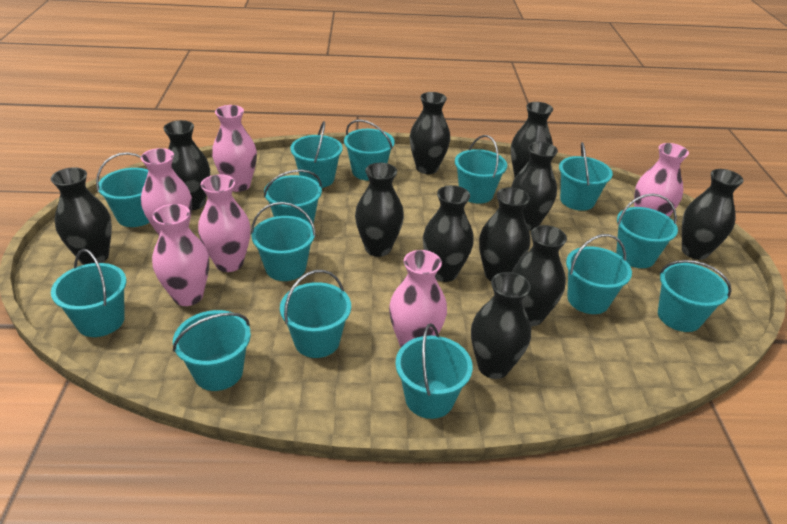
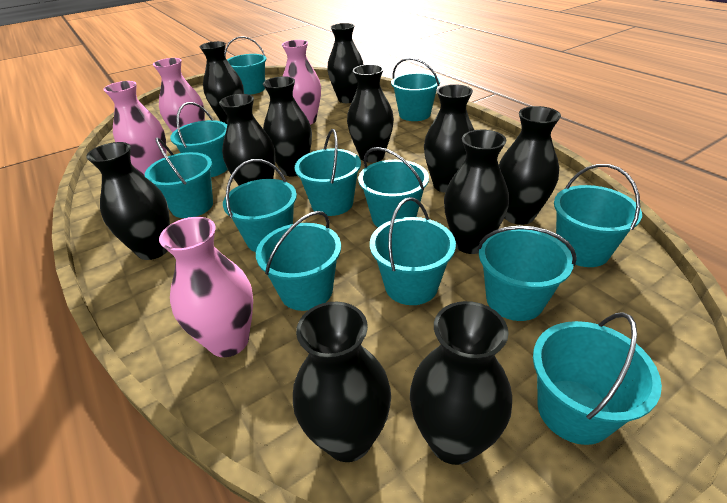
pink vase: 6 -> 4
turquoise bucket: 14 -> 12

